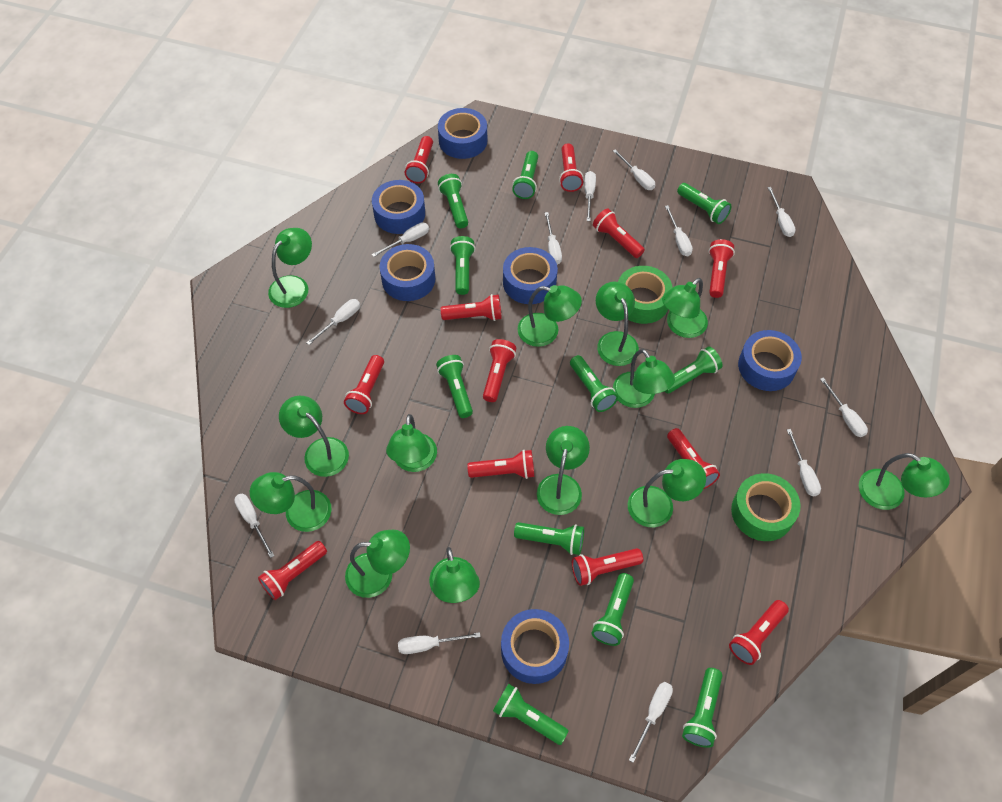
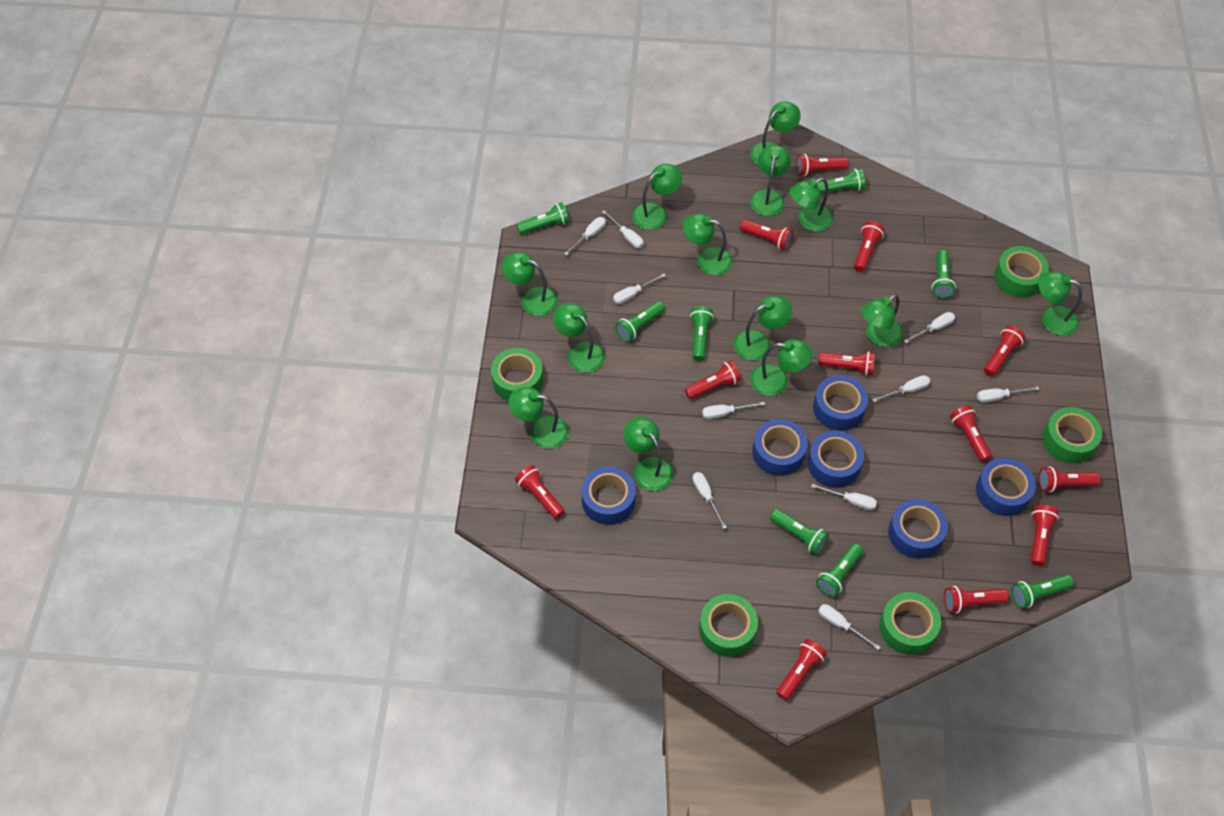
green flashlight: 11 -> 8
green tape: 2 -> 5
white screwdriver: 12 -> 10

